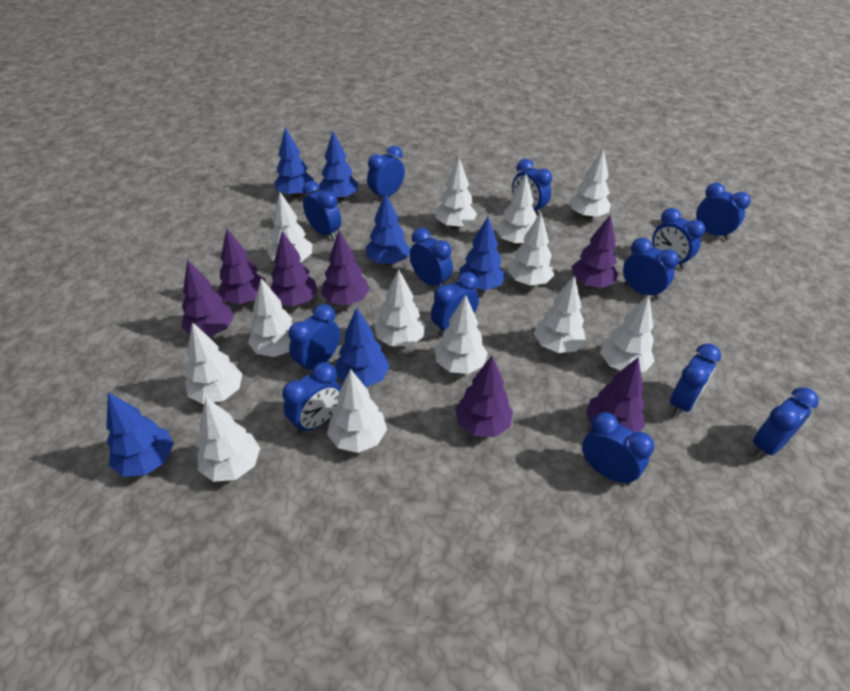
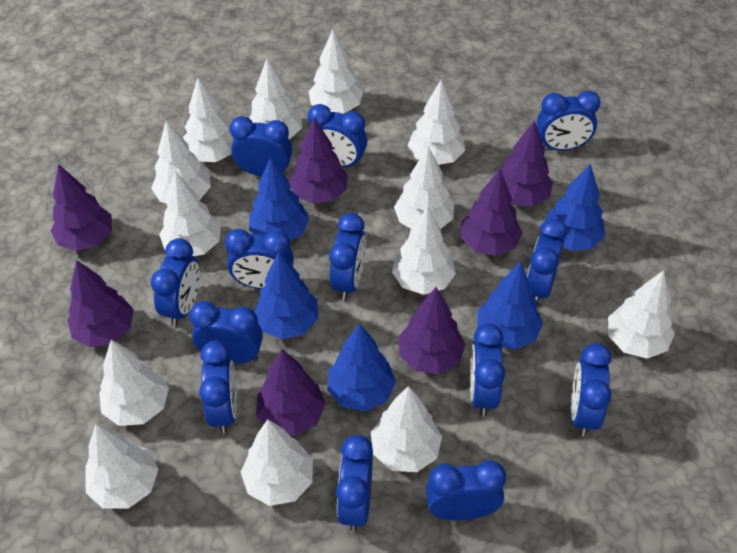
blue tree: 6 -> 5

